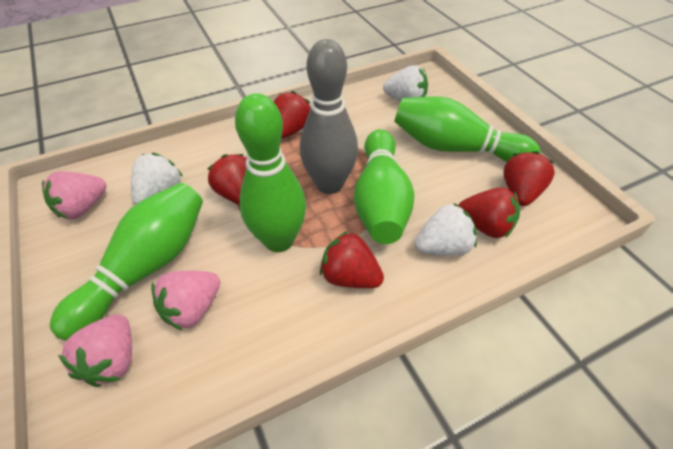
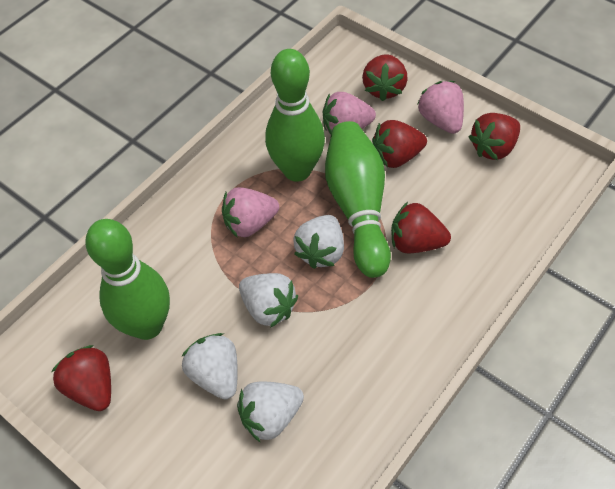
green bowling pin: 4 -> 3
grey bowling pin: 1 -> 0
white strawberry: 3 -> 4

